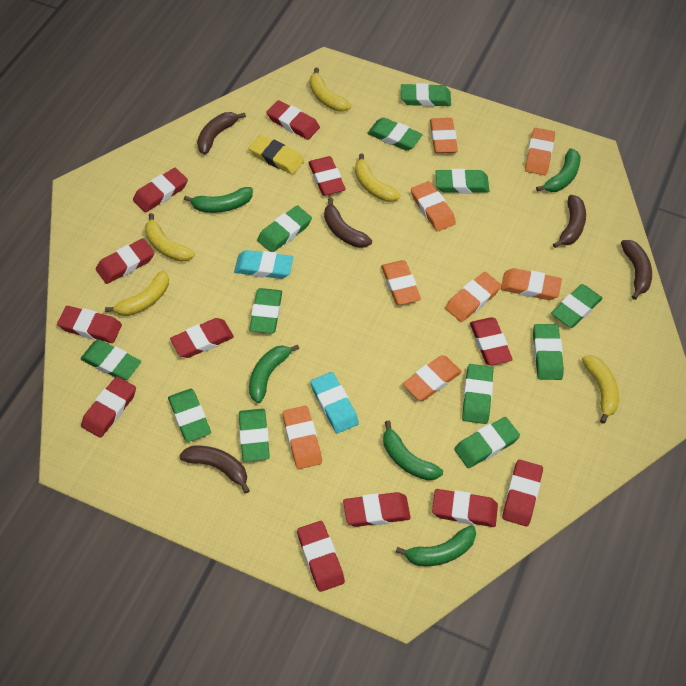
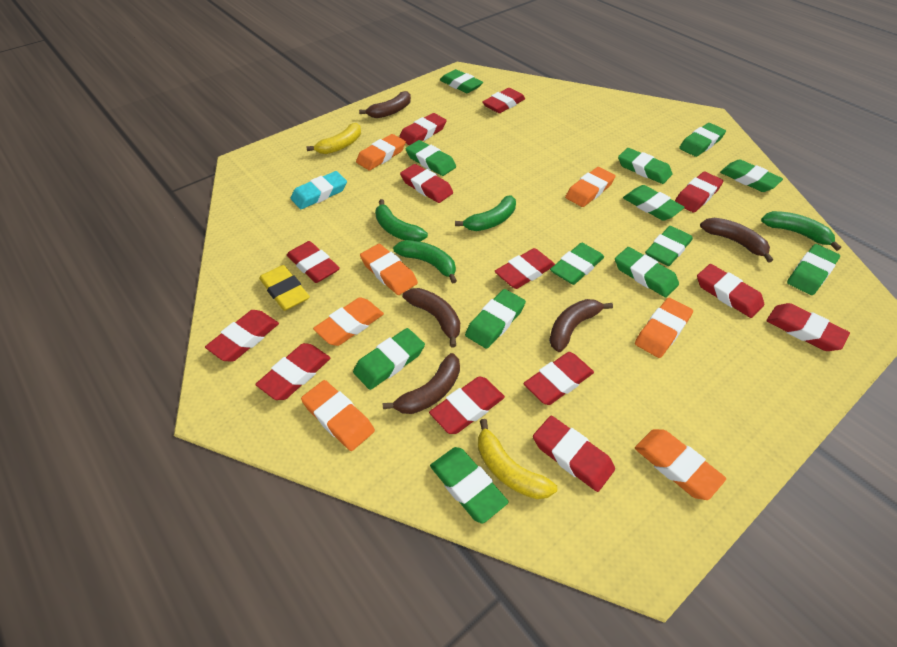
green banana: 5 -> 4
green eraser: 12 -> 13
orange eraser: 8 -> 7
red eraser: 12 -> 13
turquoise eraser: 2 -> 1
yellow banana: 5 -> 2

